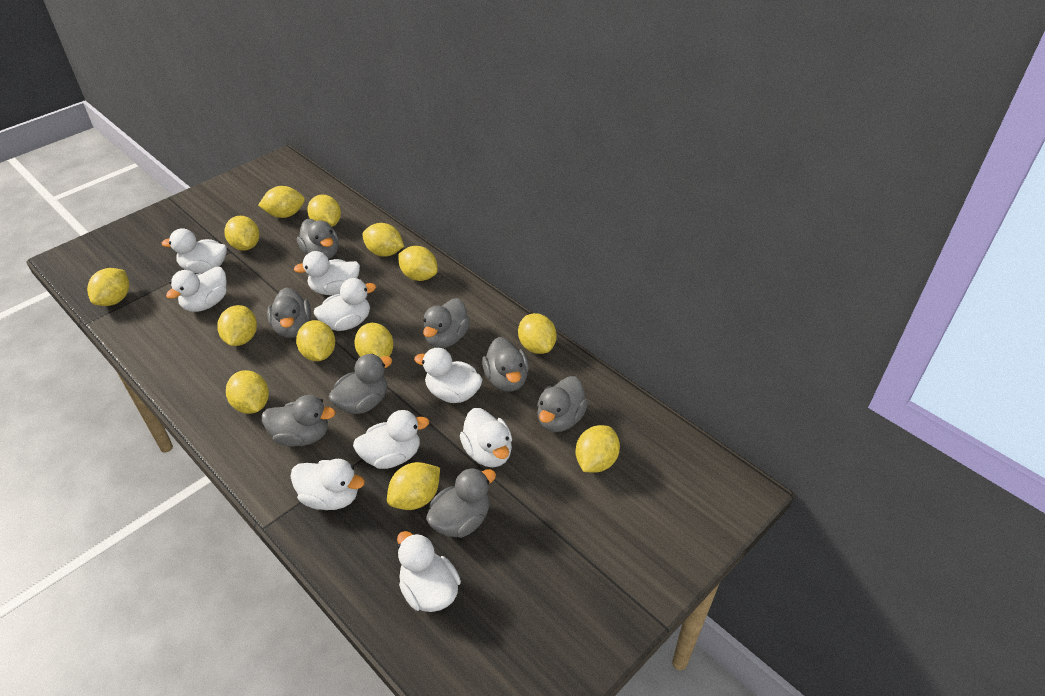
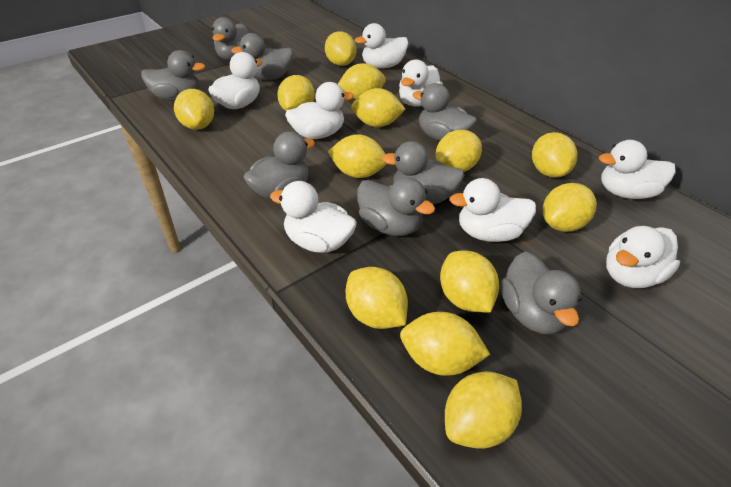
white duck: 9 -> 8

